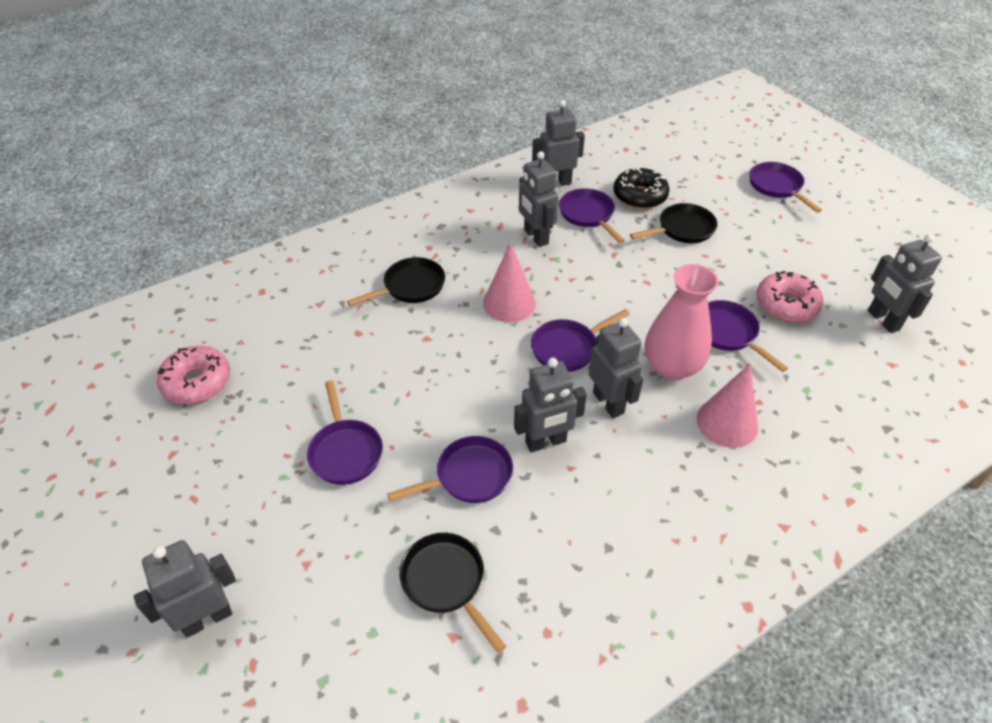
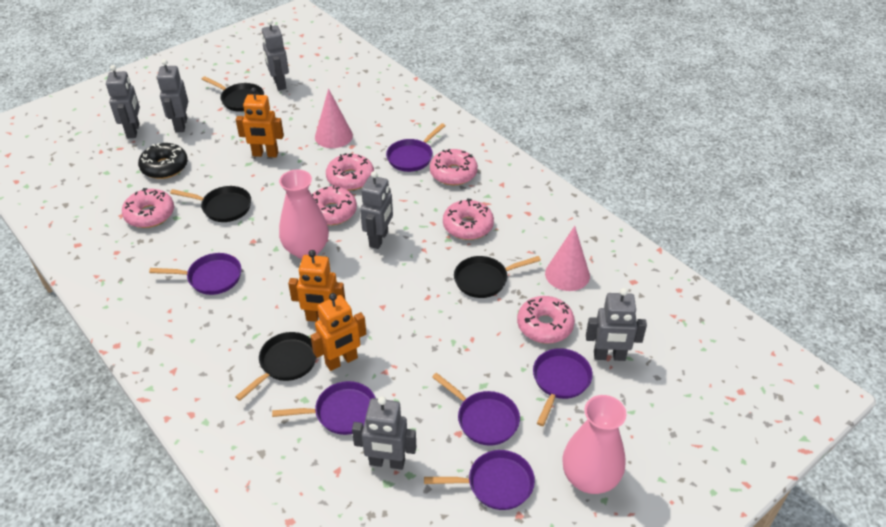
black pan: 3 -> 4
orange robot: 0 -> 3
pink donut: 2 -> 6
pink vase: 1 -> 2

